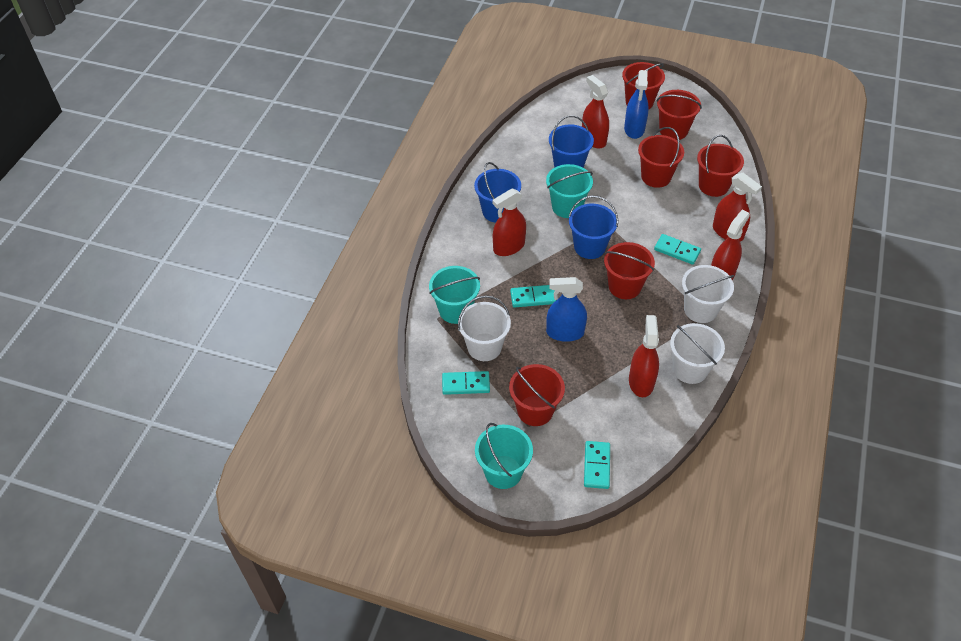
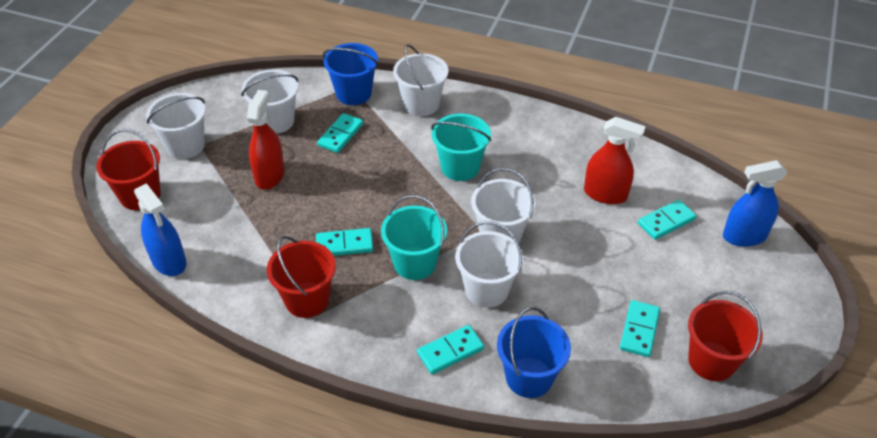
blue bucket: 3 -> 2
red bucket: 6 -> 3
red spray bottle: 5 -> 2
turquoise bucket: 3 -> 2
turquoise domino: 4 -> 5
white bucket: 3 -> 5

